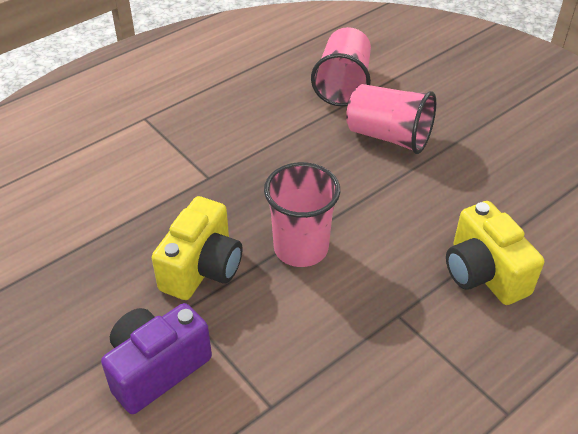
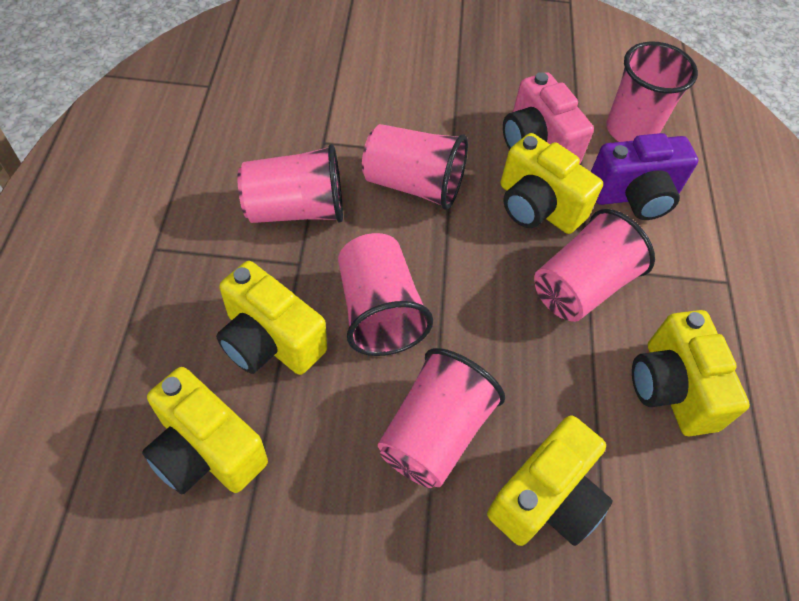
pink camera: 0 -> 1
pink cup: 3 -> 6
yellow camera: 2 -> 5

